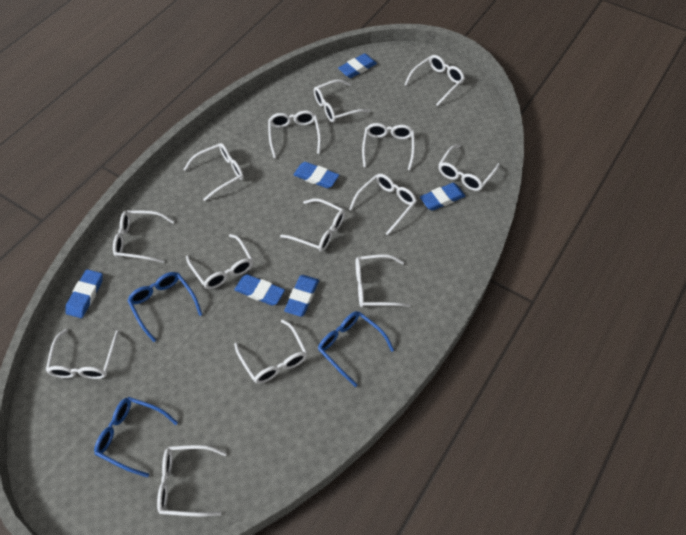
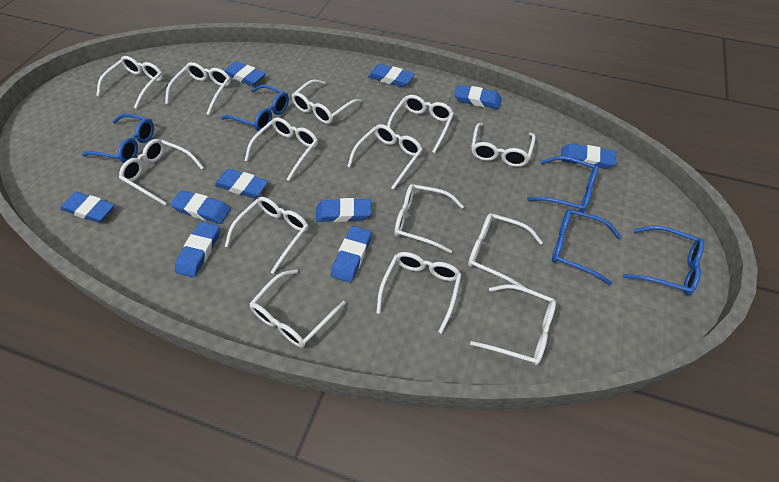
blue eraser: 6 -> 10
blue glasses: 3 -> 5

